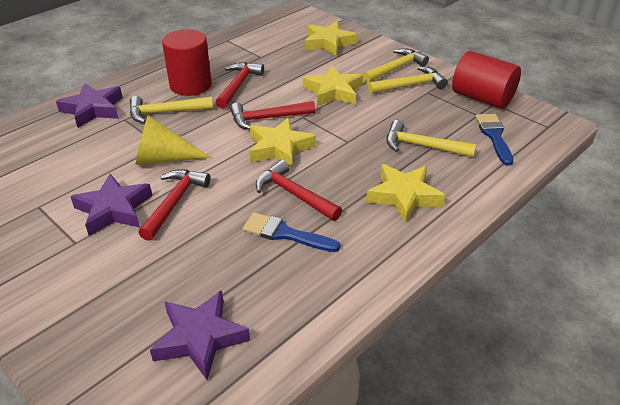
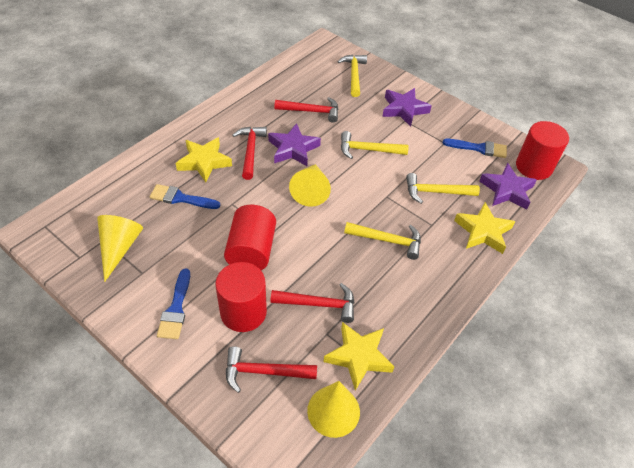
blue brush: 2 -> 3
red cylinder: 2 -> 3
yellow cone: 1 -> 3
yellow star: 4 -> 3

